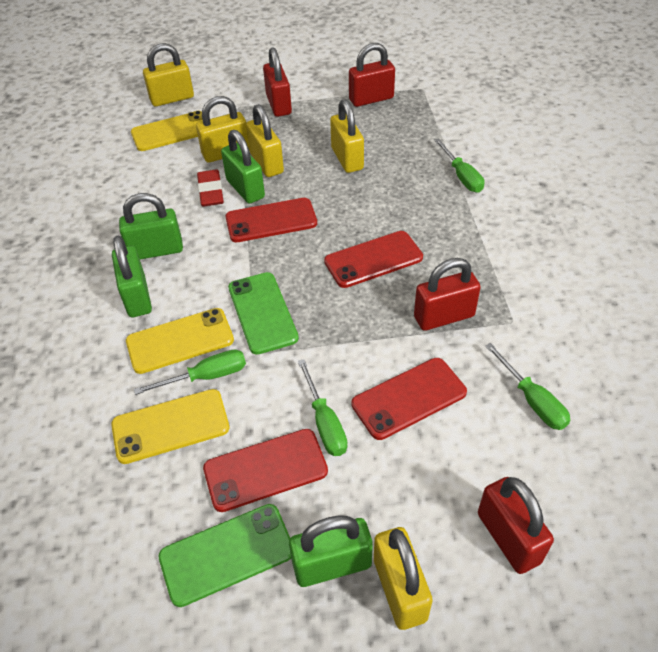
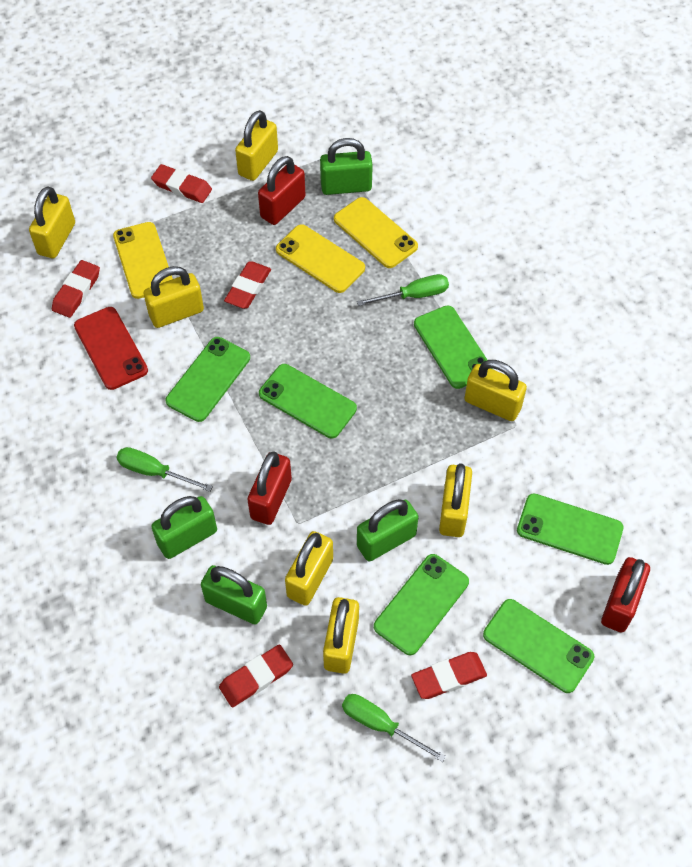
green phone: 2 -> 6
green screwdriver: 4 -> 3
red eraser: 1 -> 5
red padlock: 4 -> 3
red phone: 4 -> 1
yellow padlock: 5 -> 7

